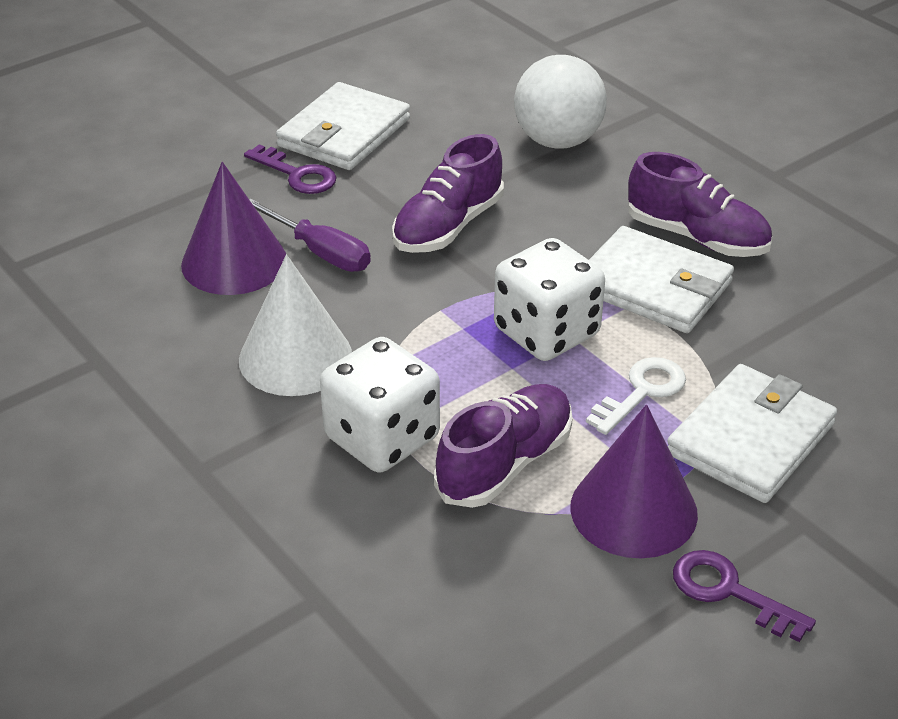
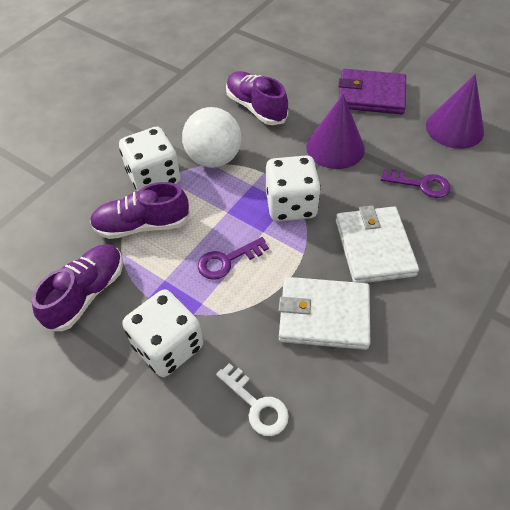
purple screwdriver: 1 -> 0
purple wallet: 0 -> 1
white cone: 1 -> 0
white dice: 2 -> 3
white wallet: 3 -> 2

